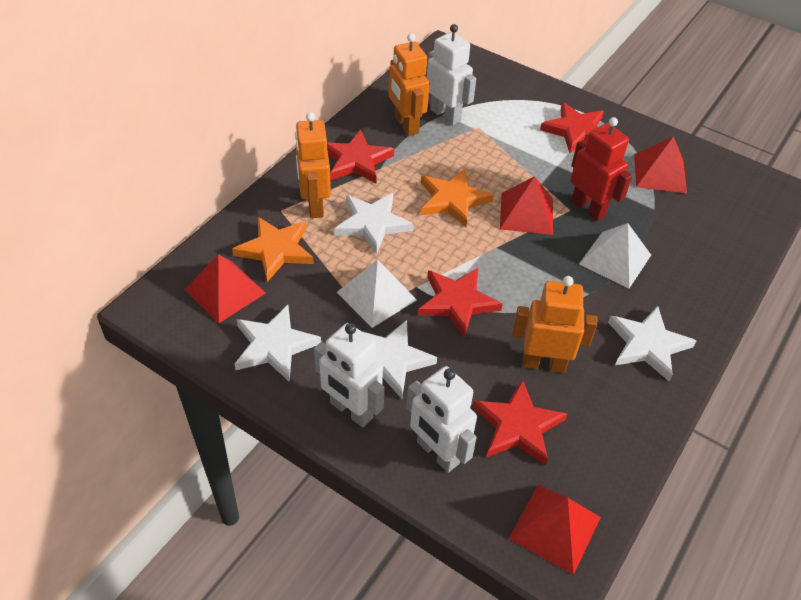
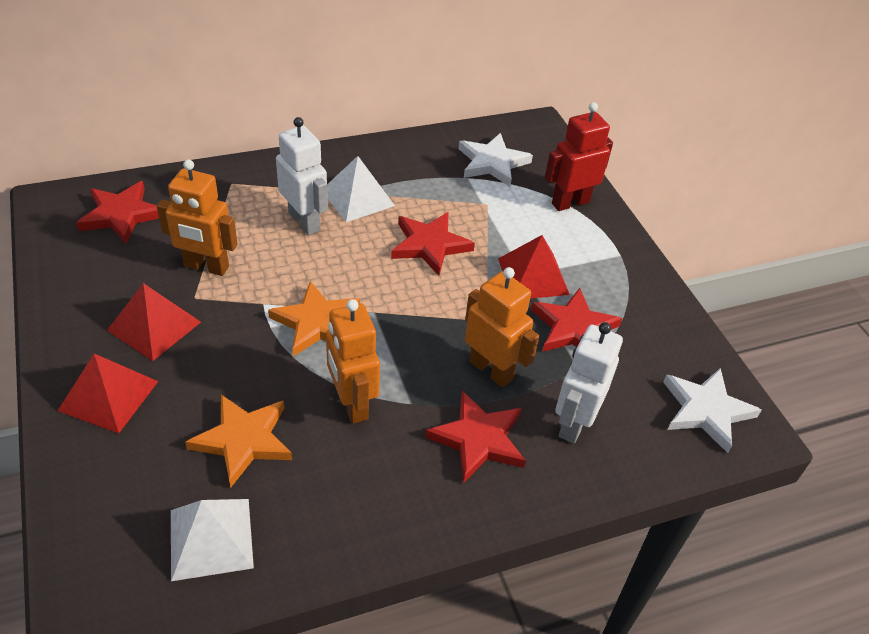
red pyramid: 4 -> 3
white robot: 3 -> 2
white star: 4 -> 2

